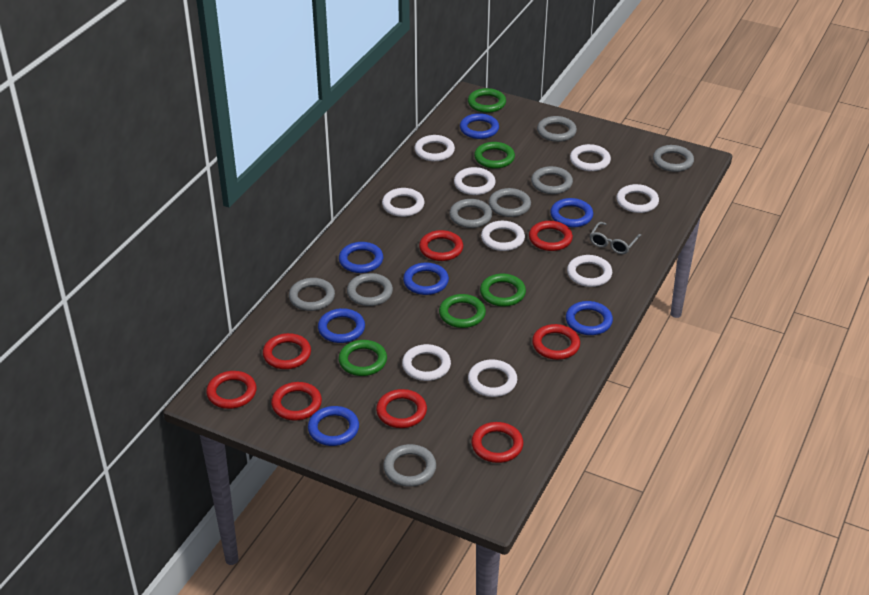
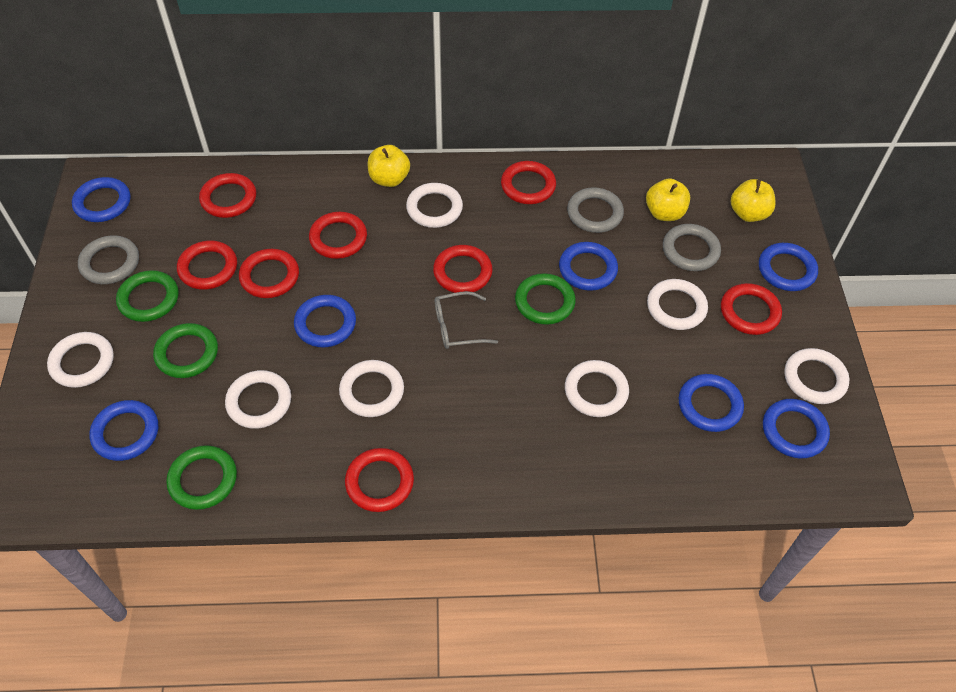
green ring: 5 -> 4
grey ring: 8 -> 3
white ring: 9 -> 7
yellow apple: 0 -> 3

